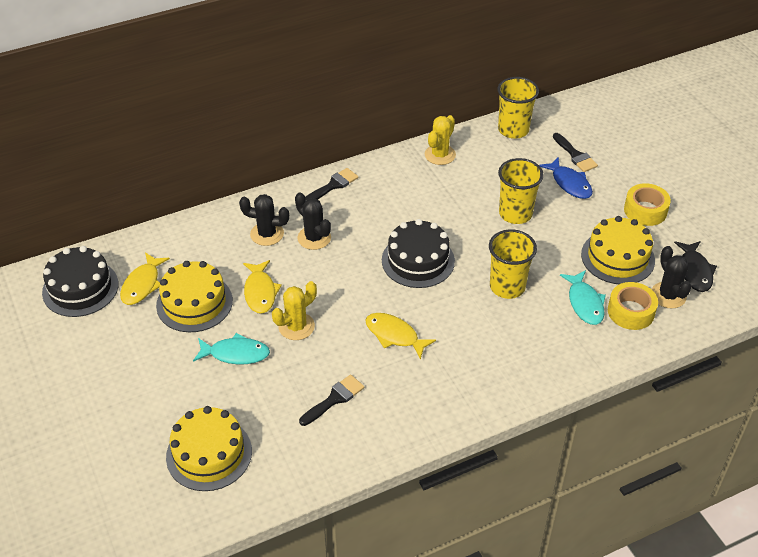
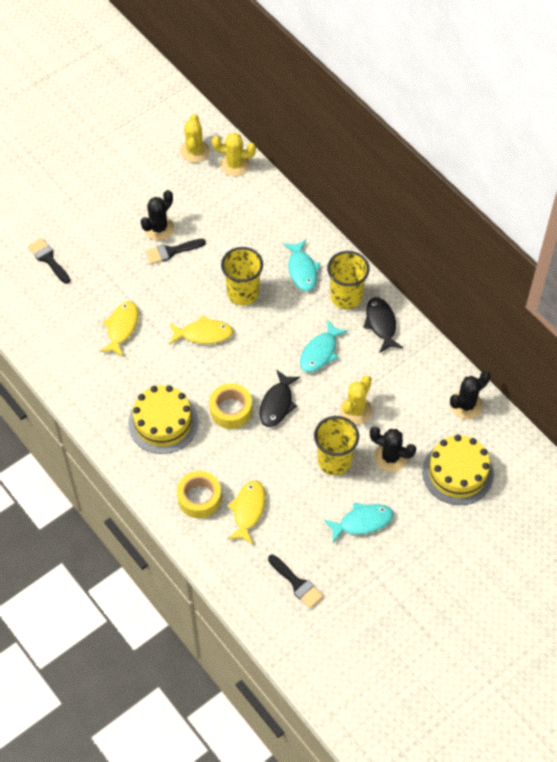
black cake: 2 -> 0
black fish: 1 -> 2
blue fish: 1 -> 0
turquoise fish: 2 -> 3
yellow cactus: 2 -> 3
yellow cake: 3 -> 2

